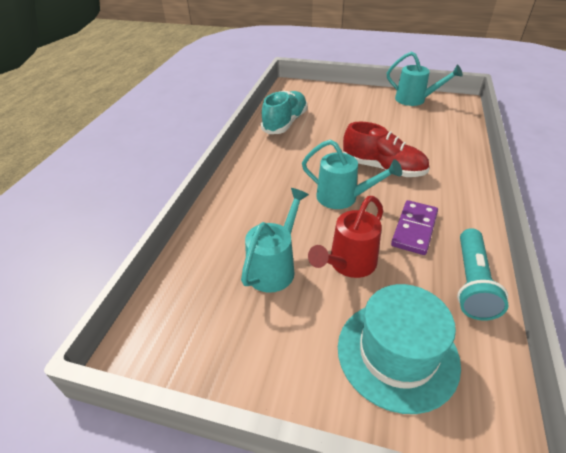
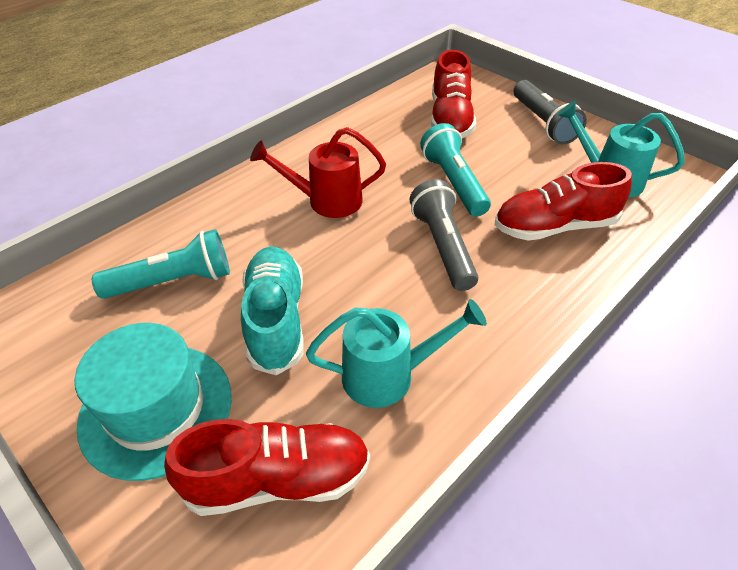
grey flashlight: 0 -> 2
purple domino: 1 -> 0
red shoe: 1 -> 3
turquoise flashlight: 1 -> 2
turquoise watering can: 3 -> 2

